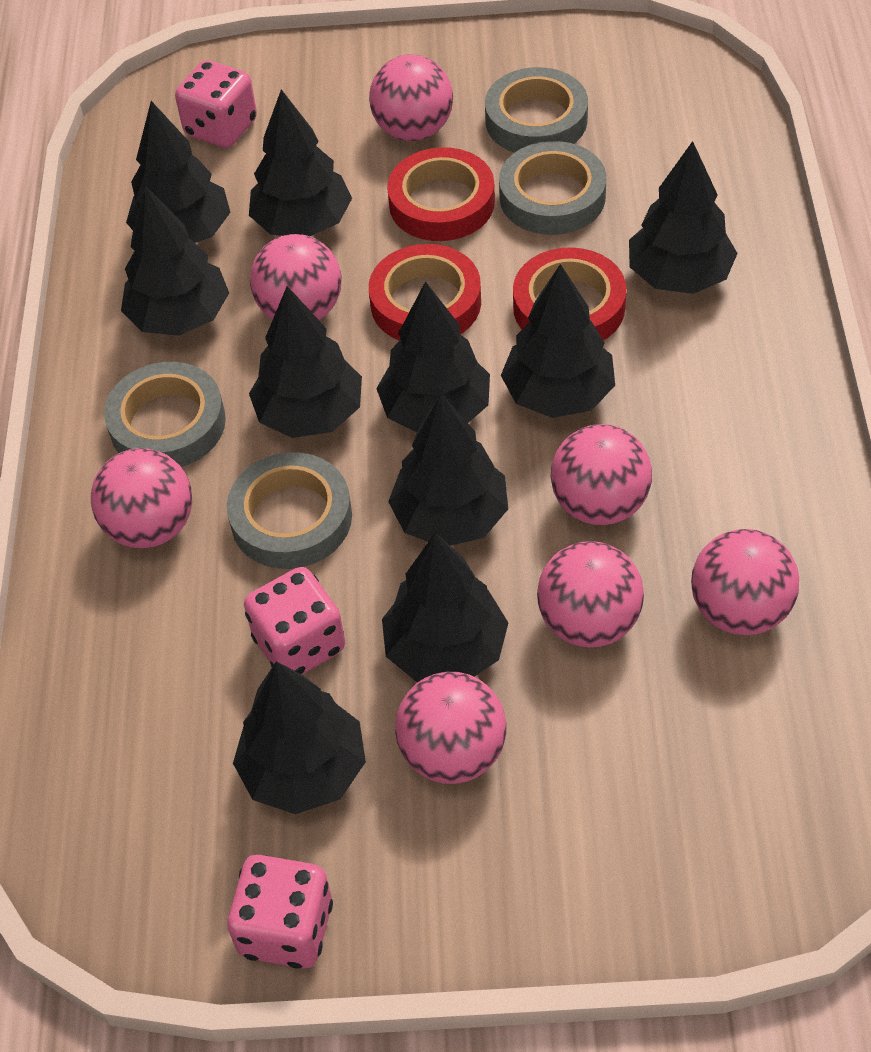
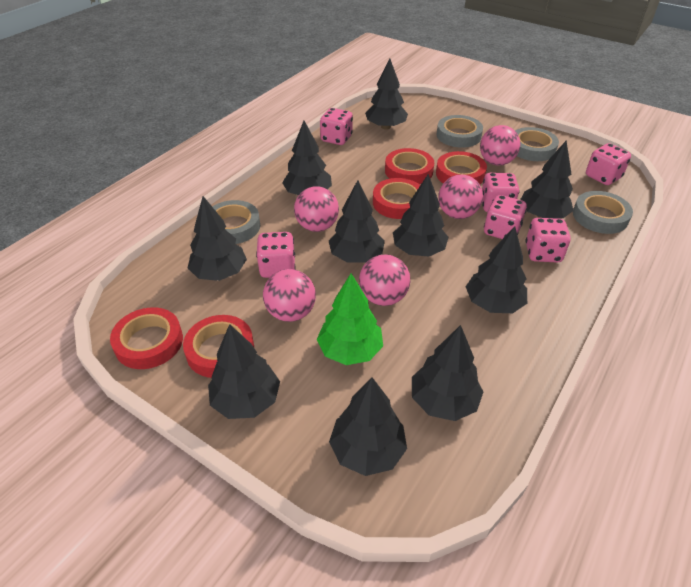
green tree: 0 -> 1
pink ball: 7 -> 5
pink dice: 3 -> 6
red tape: 3 -> 5

